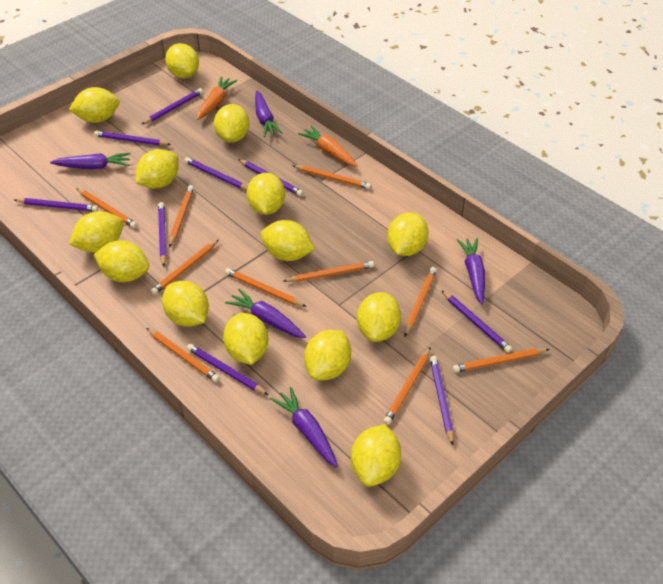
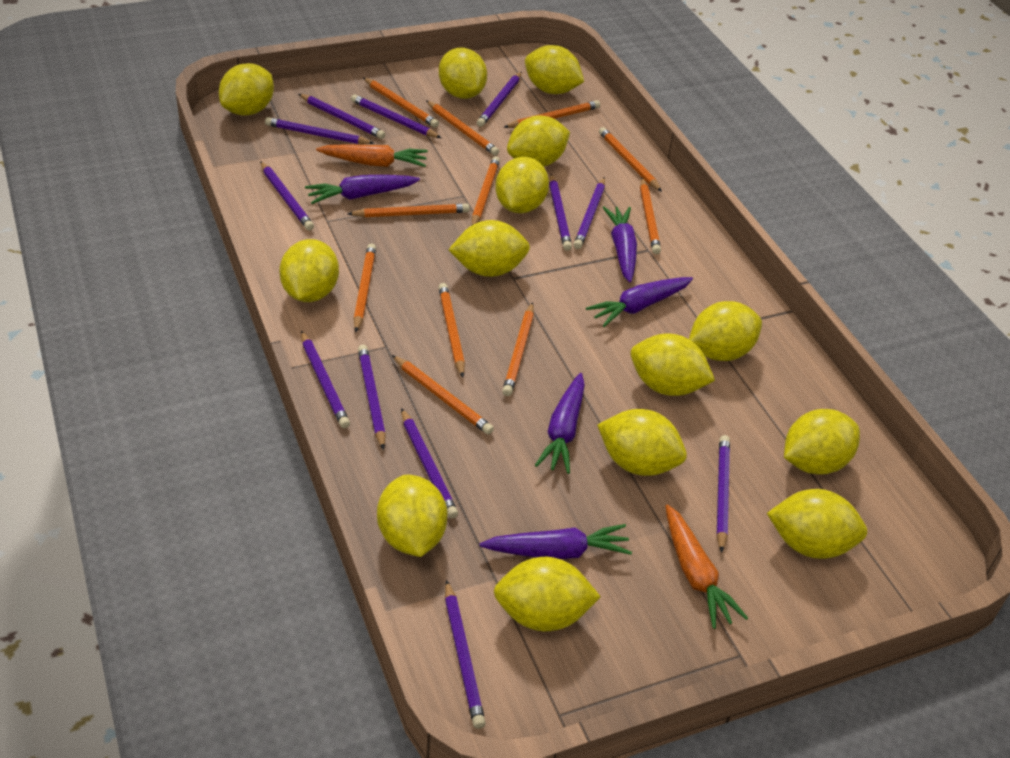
orange pencil: 10 -> 11
purple pencil: 9 -> 12

